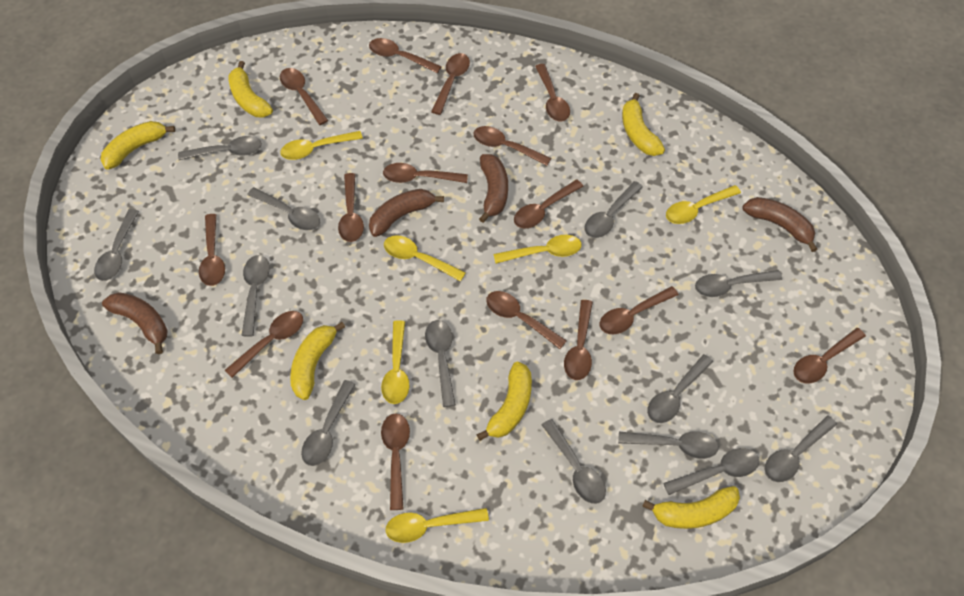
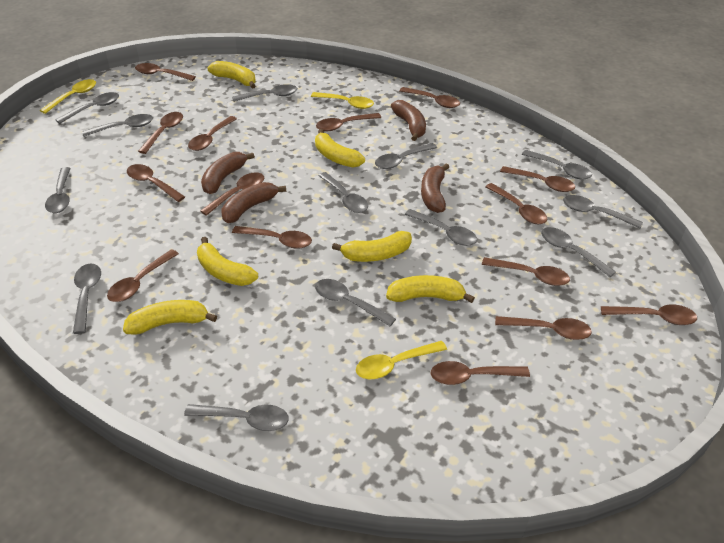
yellow spoon: 6 -> 3

